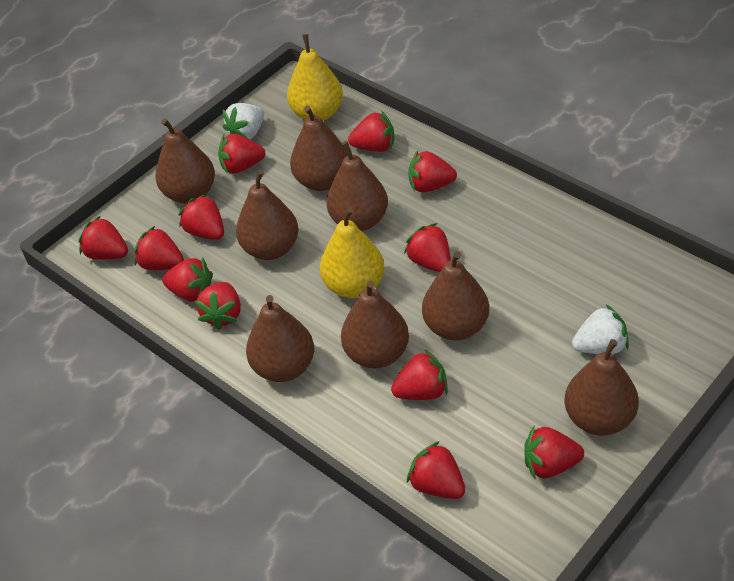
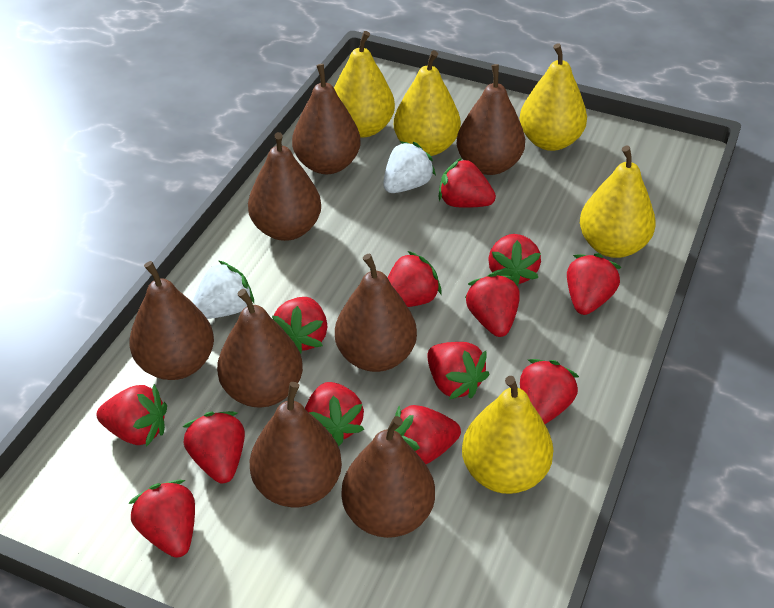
red strawberry: 12 -> 13
yellow pear: 2 -> 5

